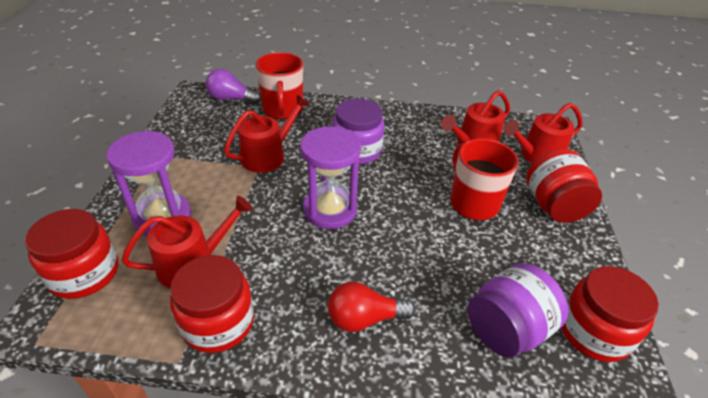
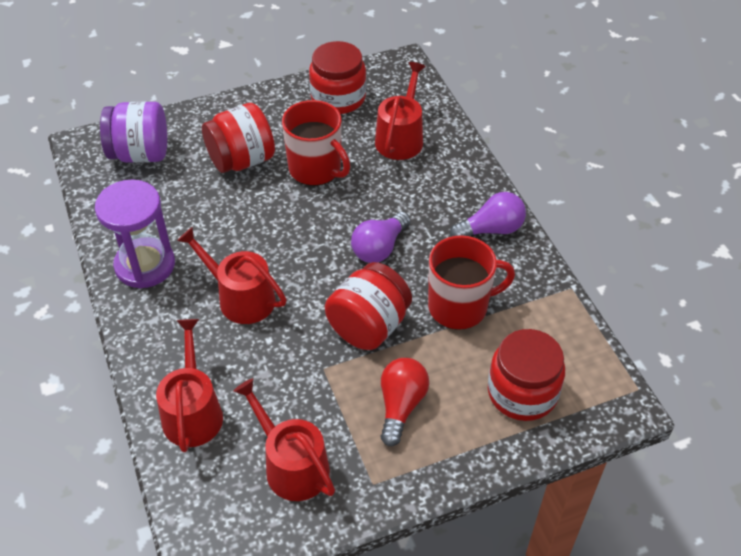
purple hourglass: 2 -> 1
purple jar: 2 -> 1
purple light bulb: 1 -> 2

